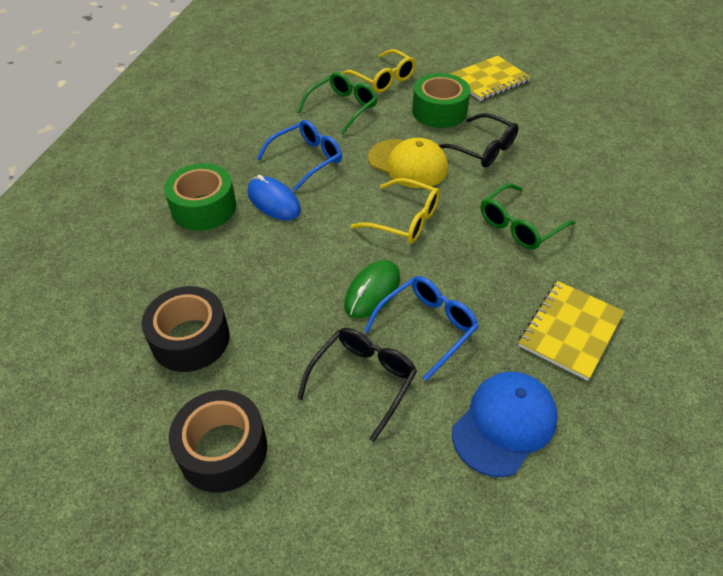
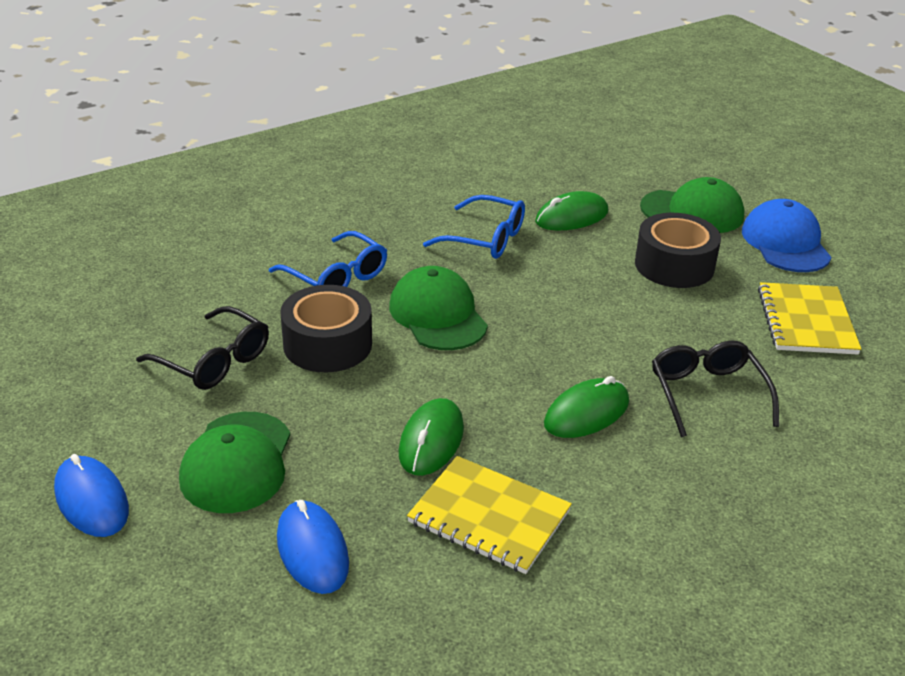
blue mouse: 1 -> 2
green cap: 0 -> 3
green glasses: 2 -> 0
green mouse: 1 -> 3
green tape: 2 -> 0
yellow cap: 1 -> 0
yellow glasses: 2 -> 0

